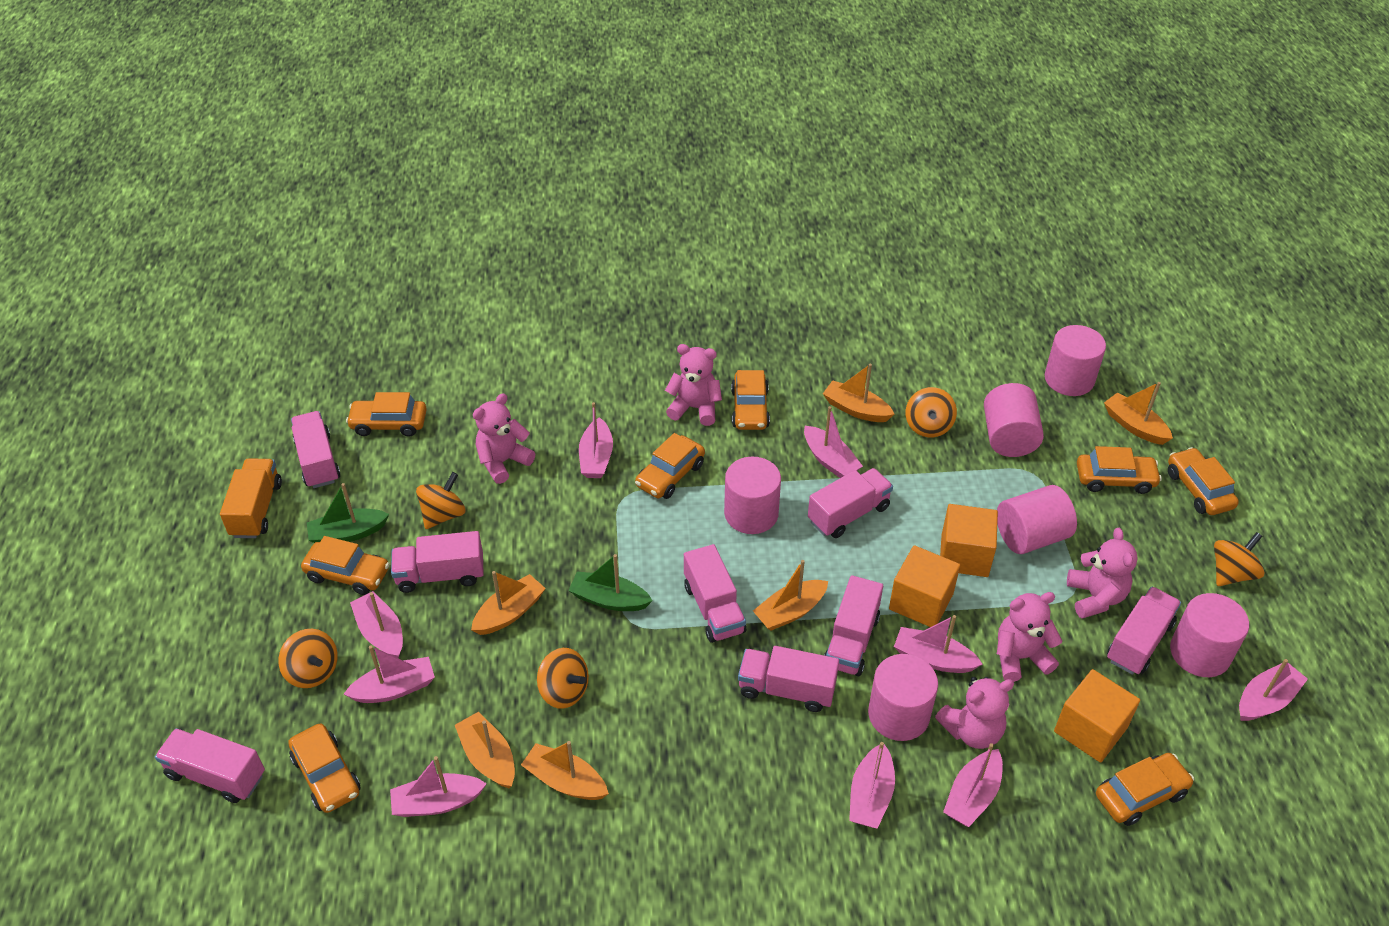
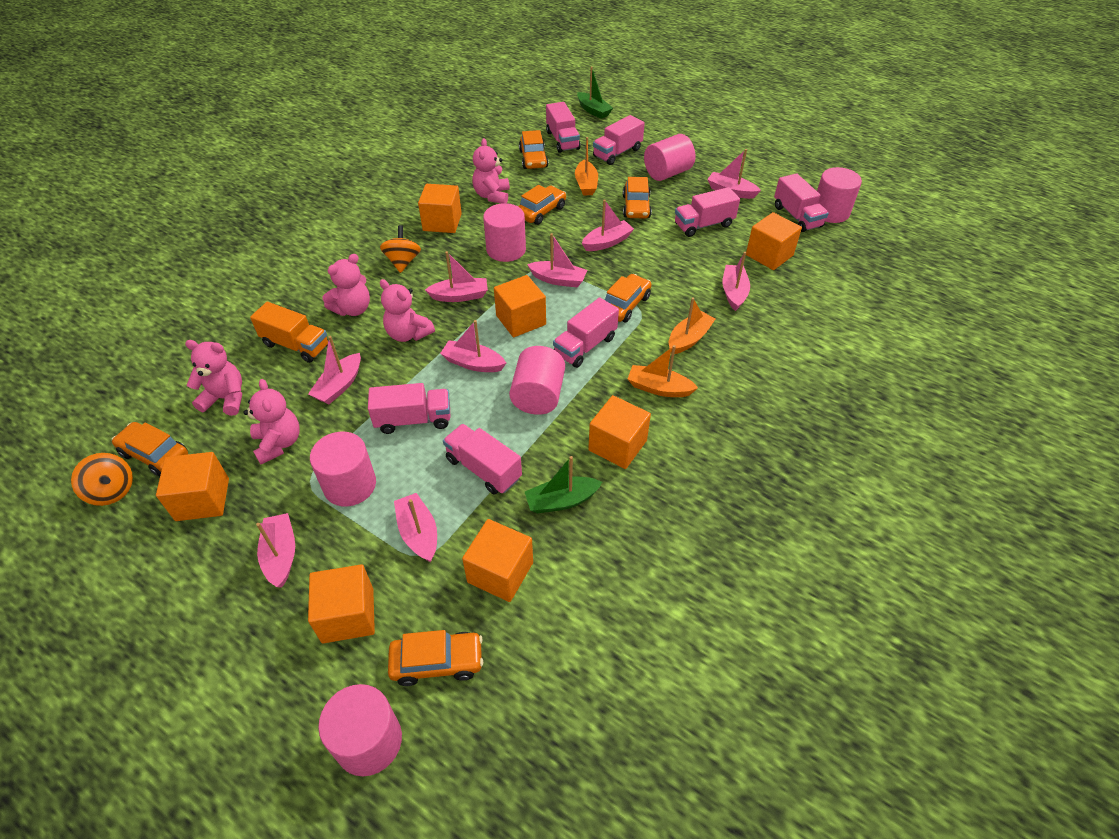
orange boat: 6 -> 3
orange car: 8 -> 6
orange cube: 3 -> 7
orange spinning top: 5 -> 2
pink truck: 8 -> 7

